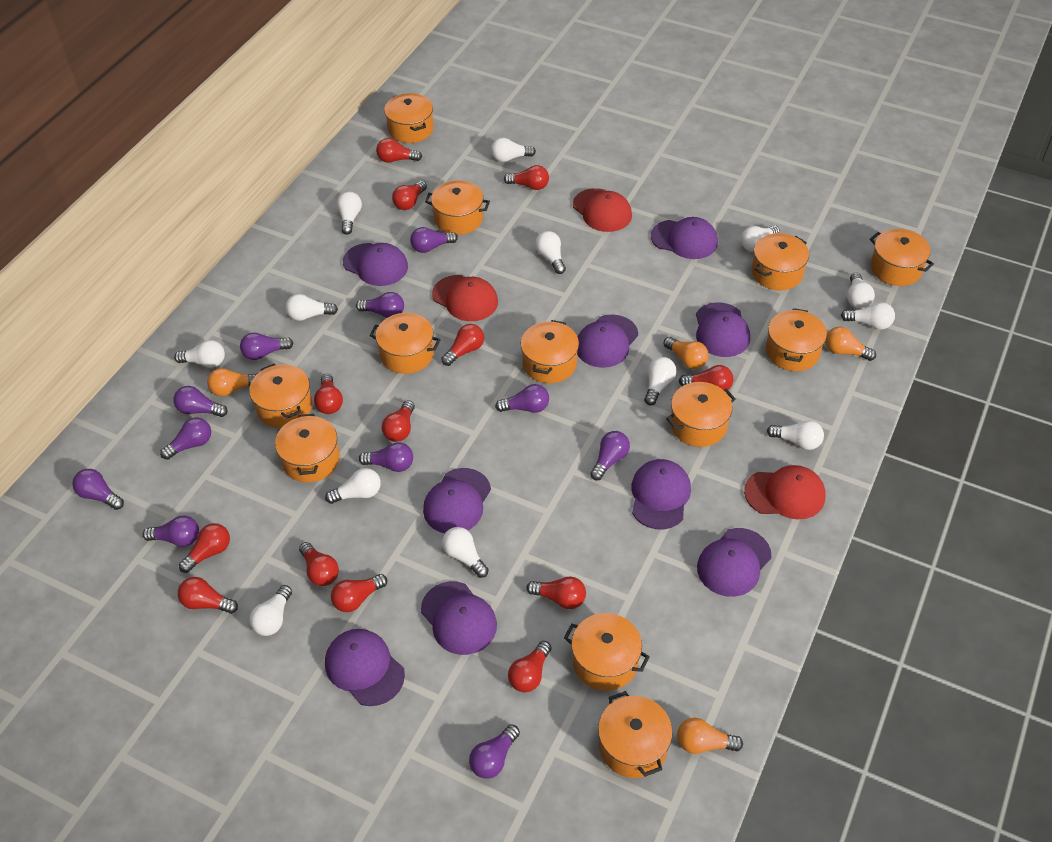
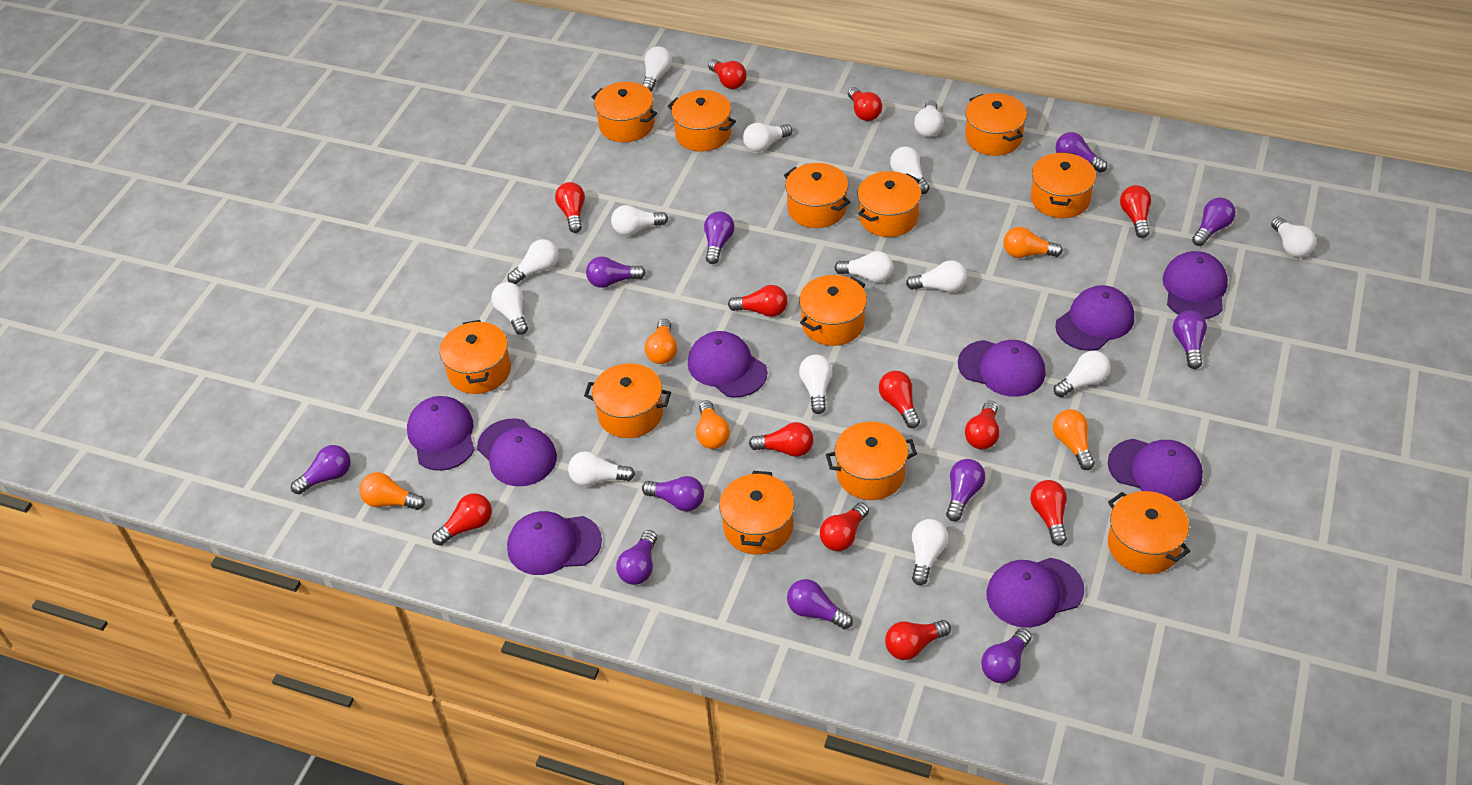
orange light bulb: 4 -> 5
red cap: 3 -> 0
red light bulb: 13 -> 12
white light bulb: 13 -> 14

